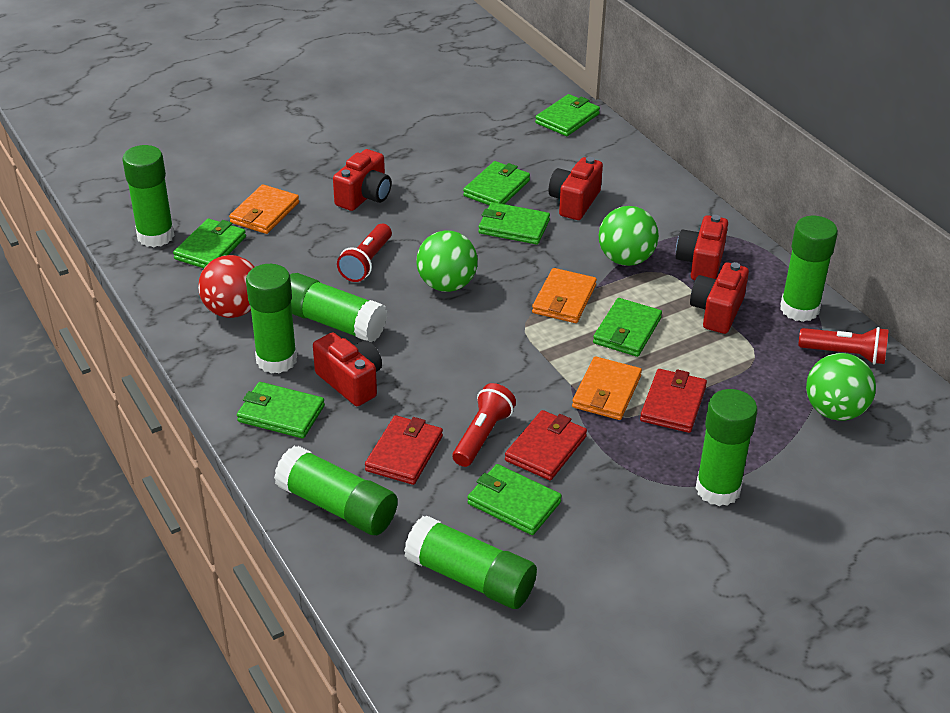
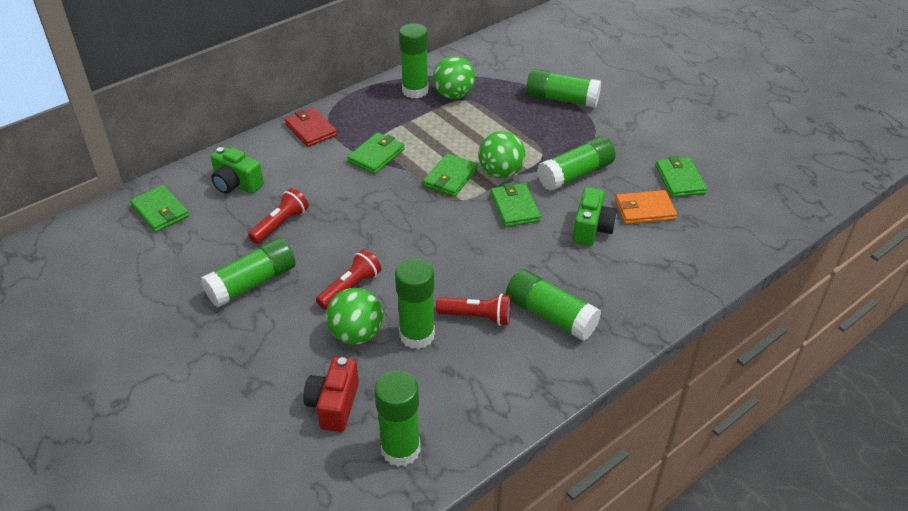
green camera: 0 -> 2
green wallet: 7 -> 5
orange wallet: 3 -> 1
red ball: 1 -> 0
red camera: 5 -> 1
red wallet: 3 -> 1

